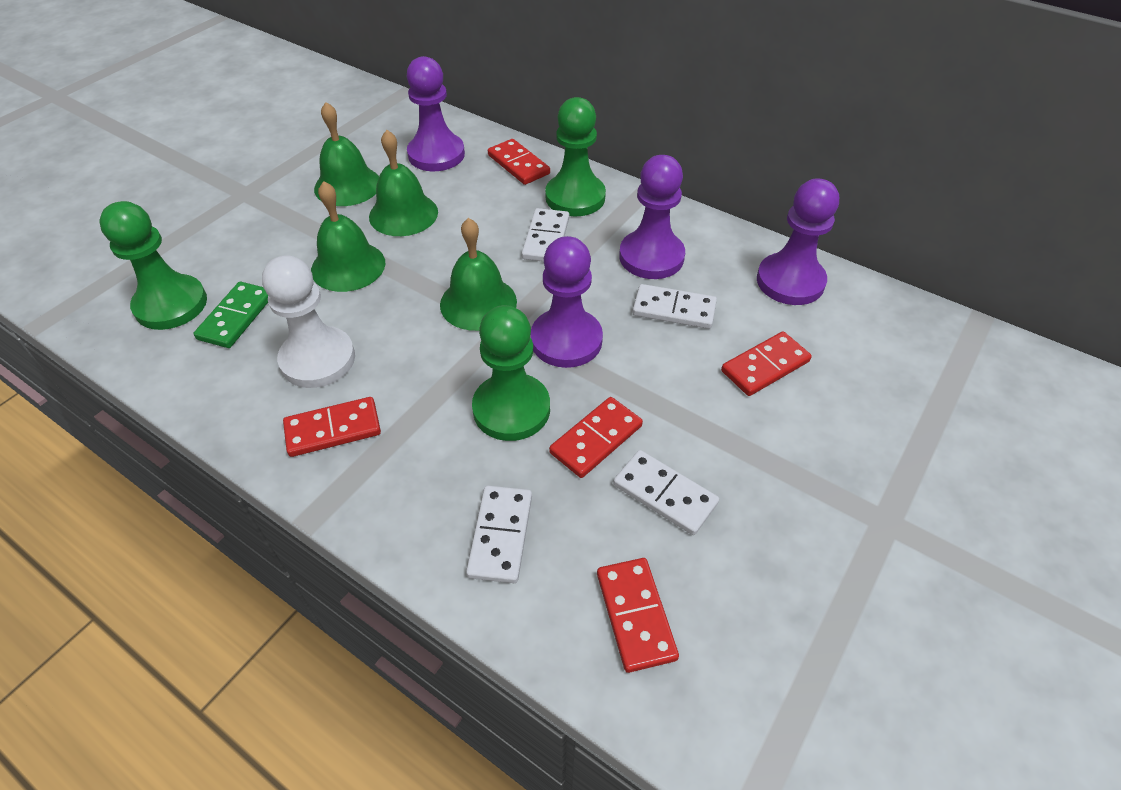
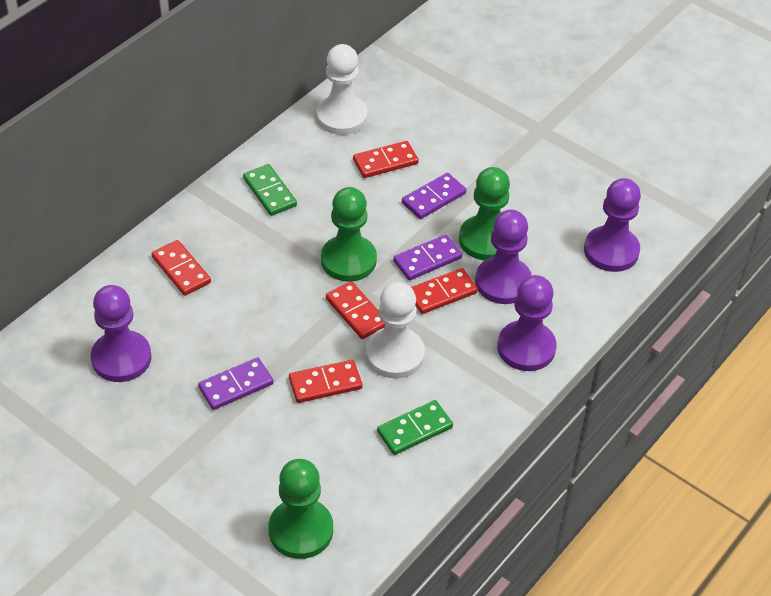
green bell: 4 -> 0
green domino: 1 -> 2
purple domino: 0 -> 3
white domino: 4 -> 0
white pawn: 1 -> 2

